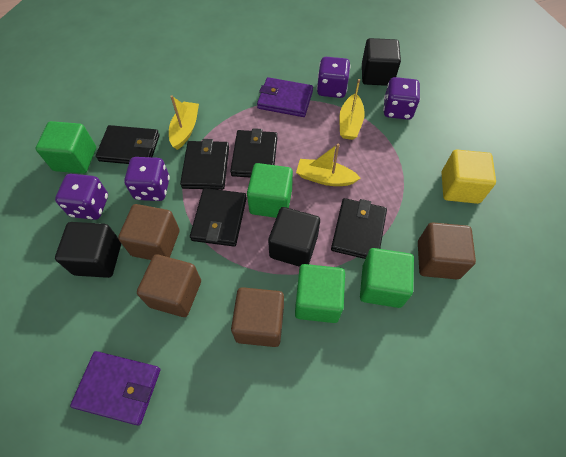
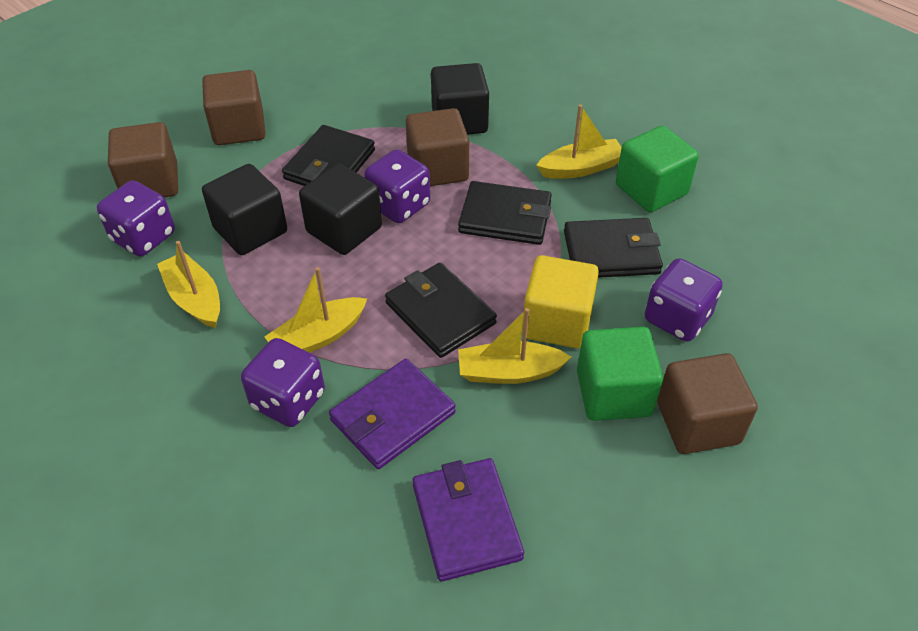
black wallet: 5 -> 4
green cube: 4 -> 2
yellow boat: 3 -> 4

